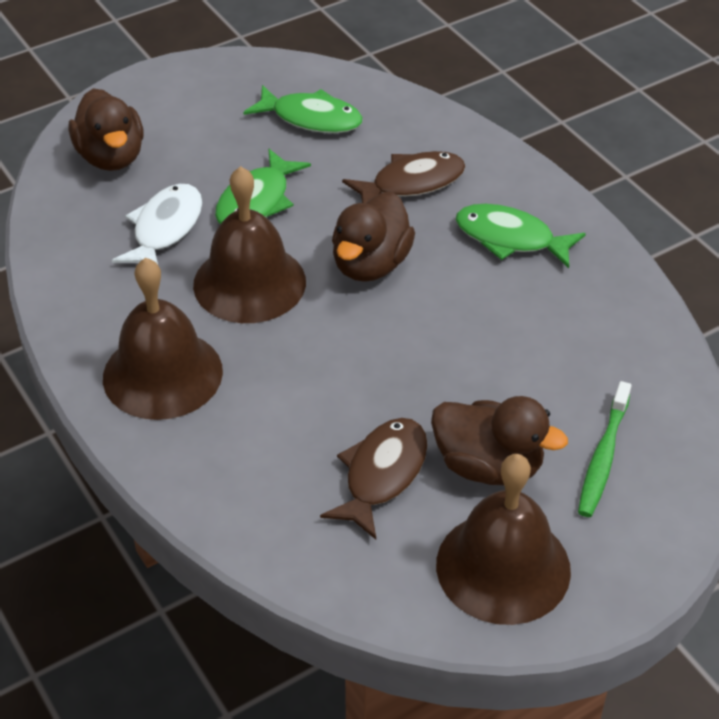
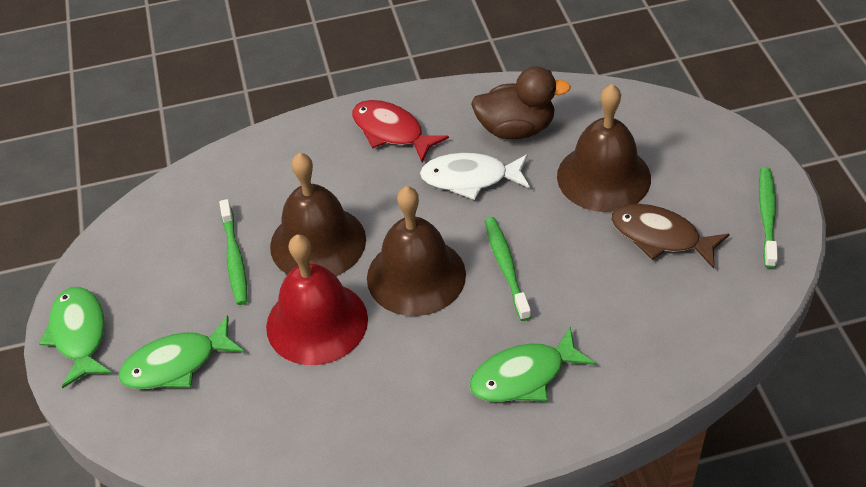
brown duck: 3 -> 1
brown fish: 2 -> 1
green toothbrush: 1 -> 3
red bell: 0 -> 1
red fish: 0 -> 1

